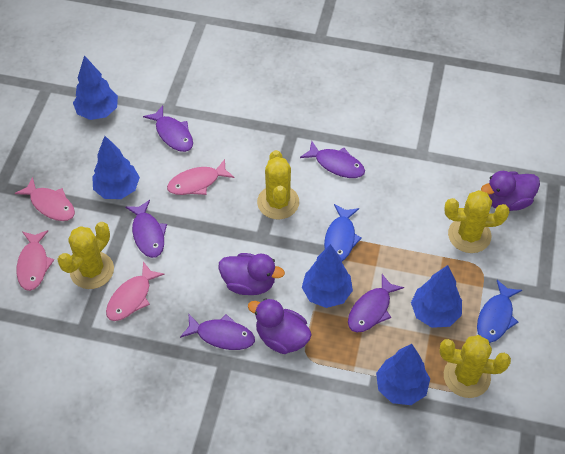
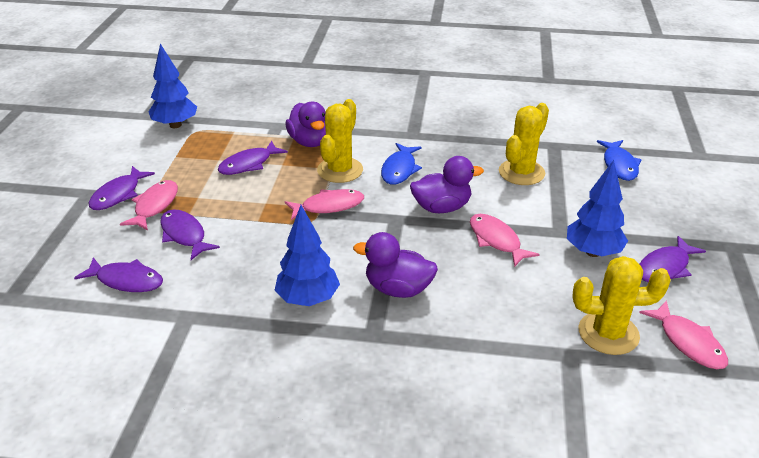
blue tree: 5 -> 3
yellow cactus: 4 -> 3

